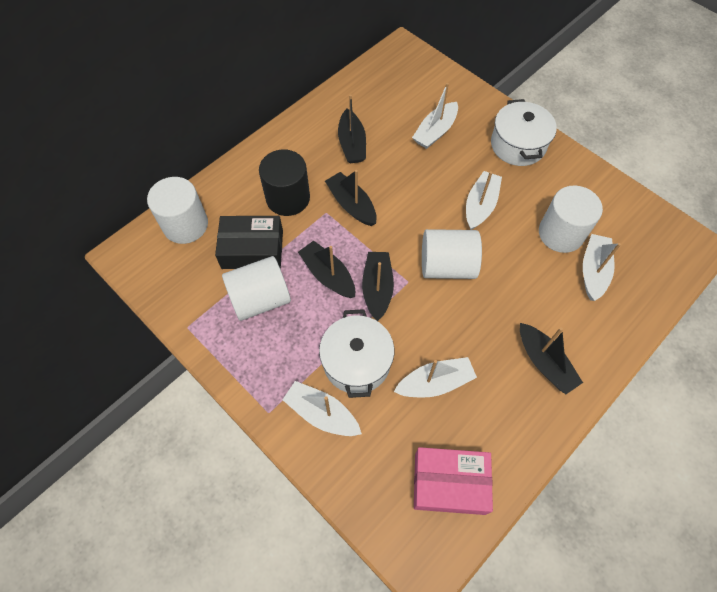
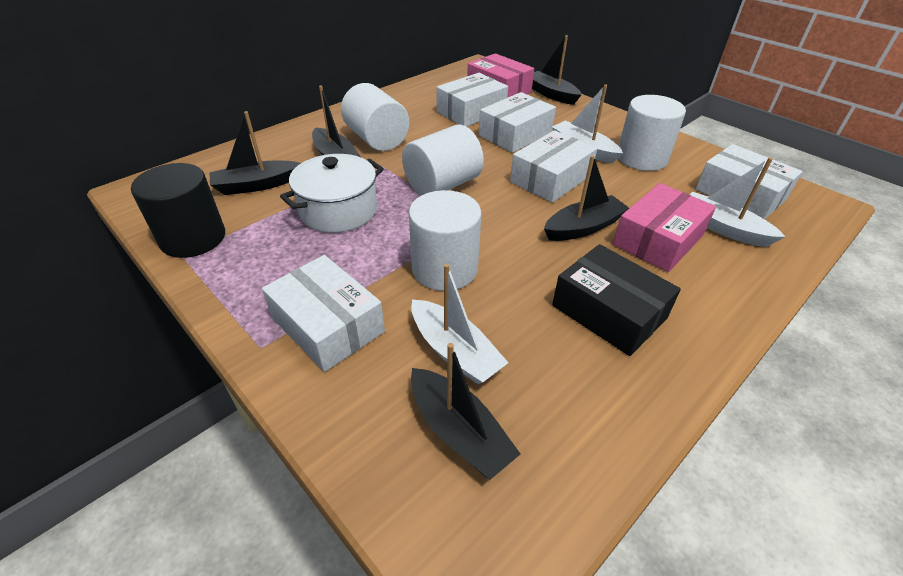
pink box: 1 -> 2
white boat: 5 -> 3
white box: 0 -> 5
white pot: 2 -> 1

